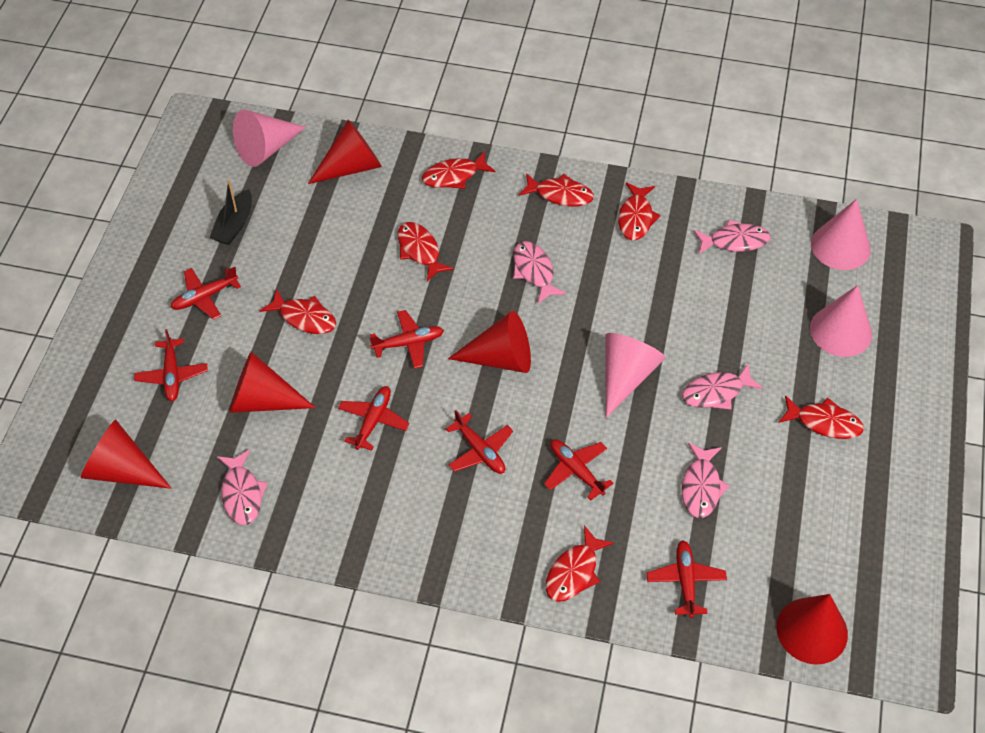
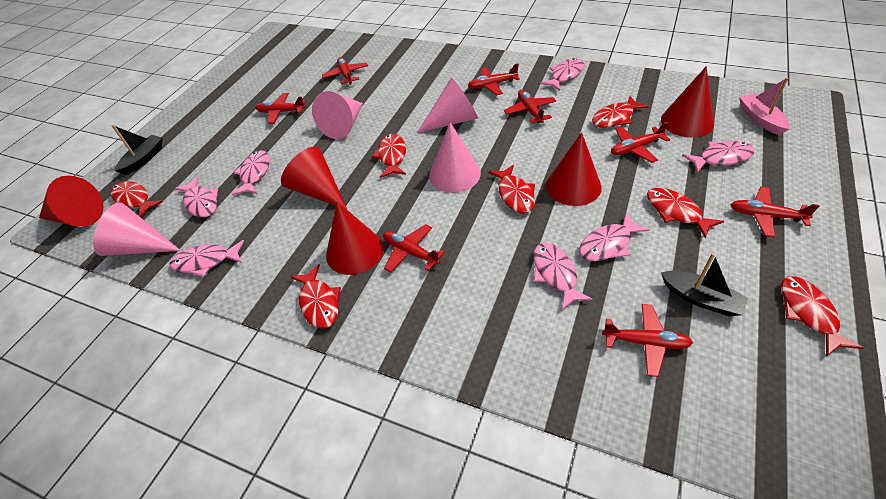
black boat: 1 -> 2
pink boat: 0 -> 1
pink fish: 5 -> 7
red plane: 7 -> 8

